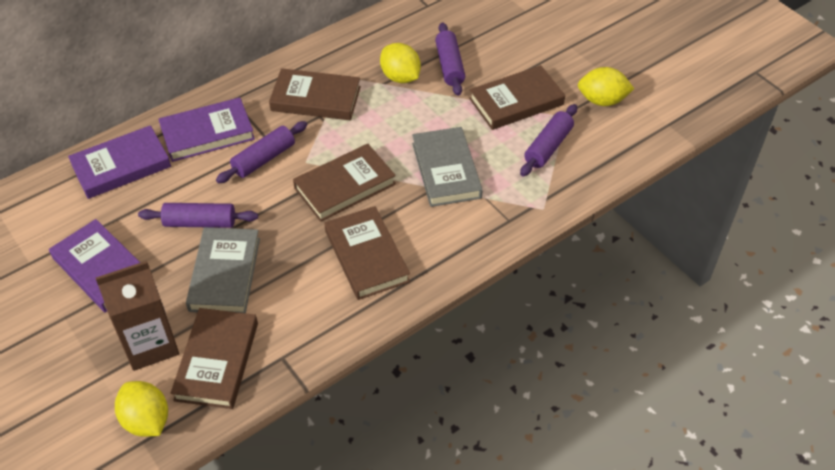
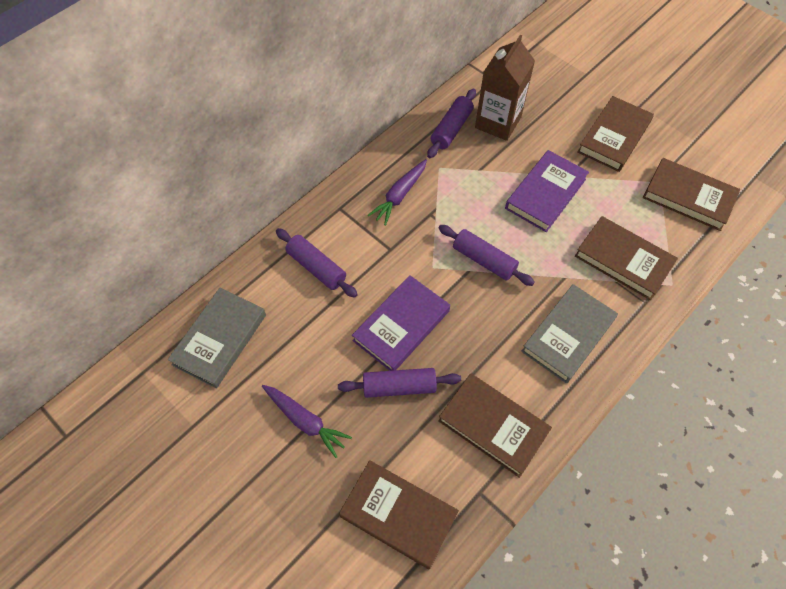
purple book: 3 -> 2
purple carrot: 0 -> 2
yellow lemon: 3 -> 0

